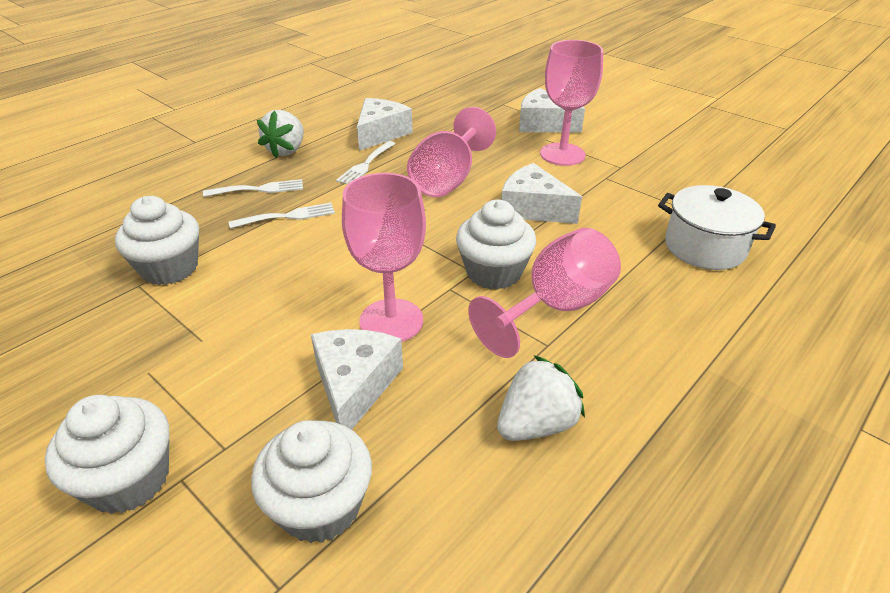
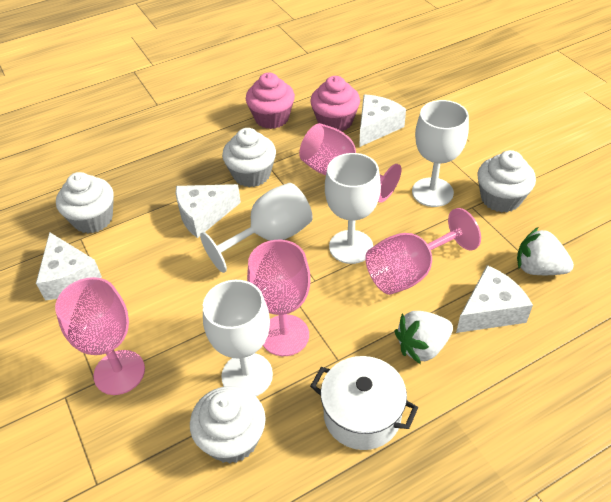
pink cupcake: 0 -> 2
white fork: 3 -> 0
white goblet: 0 -> 4

